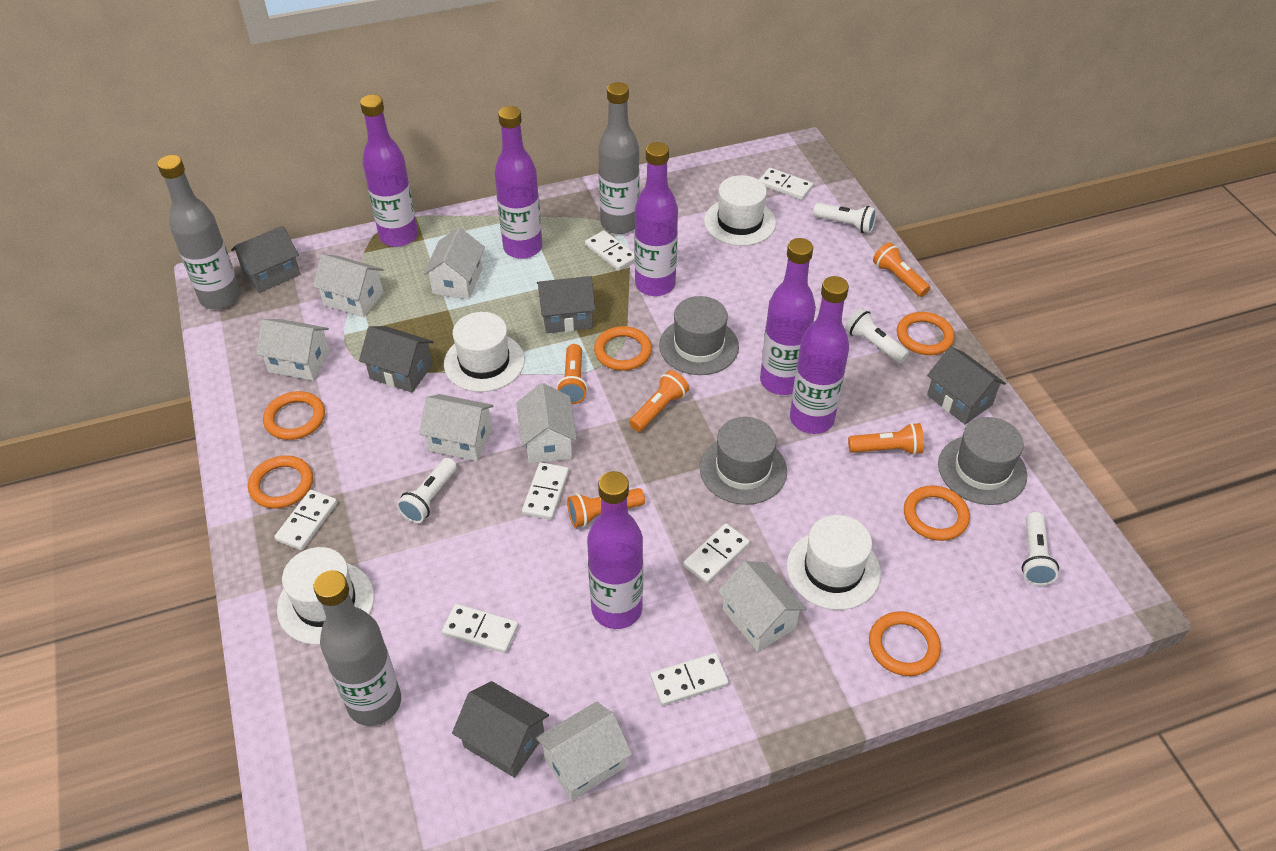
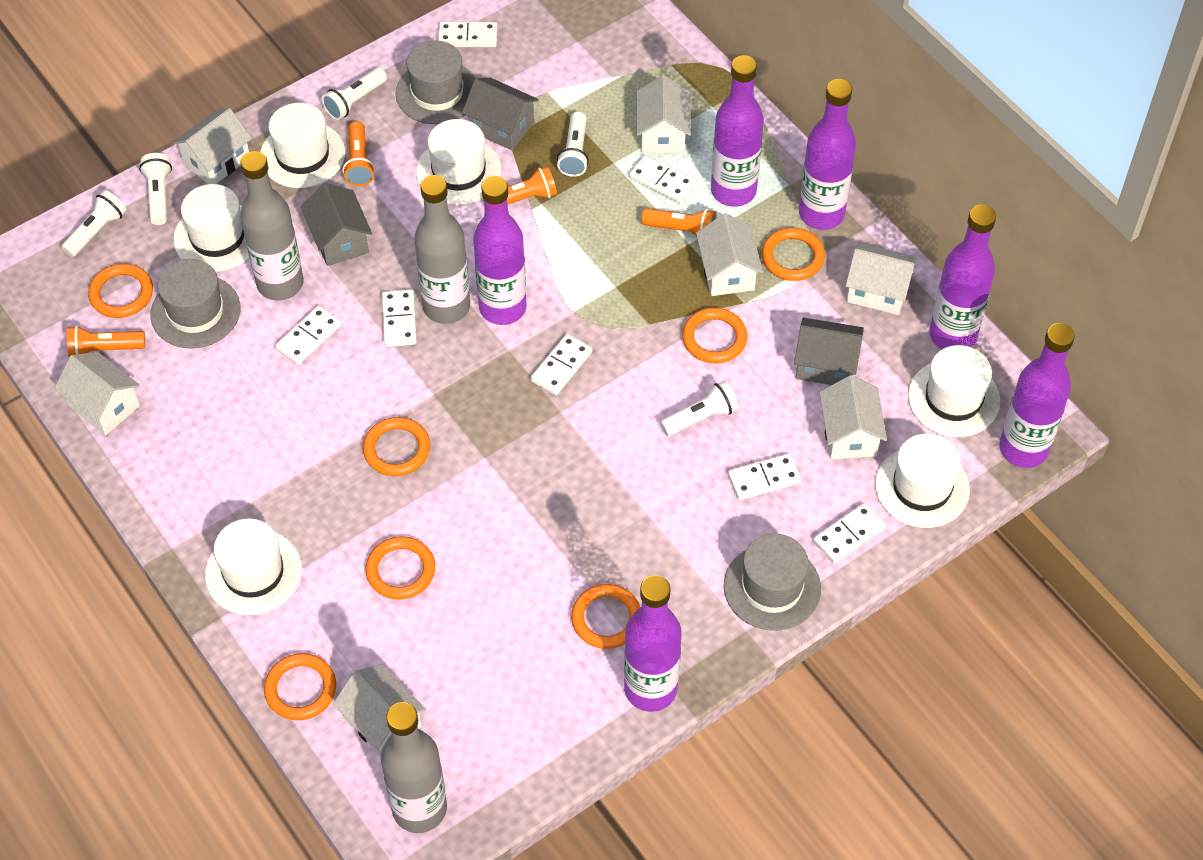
grey house: 5 -> 3
orange flashlight: 5 -> 4
orange ring: 6 -> 7
white flashlight: 4 -> 5
white hat: 4 -> 6

